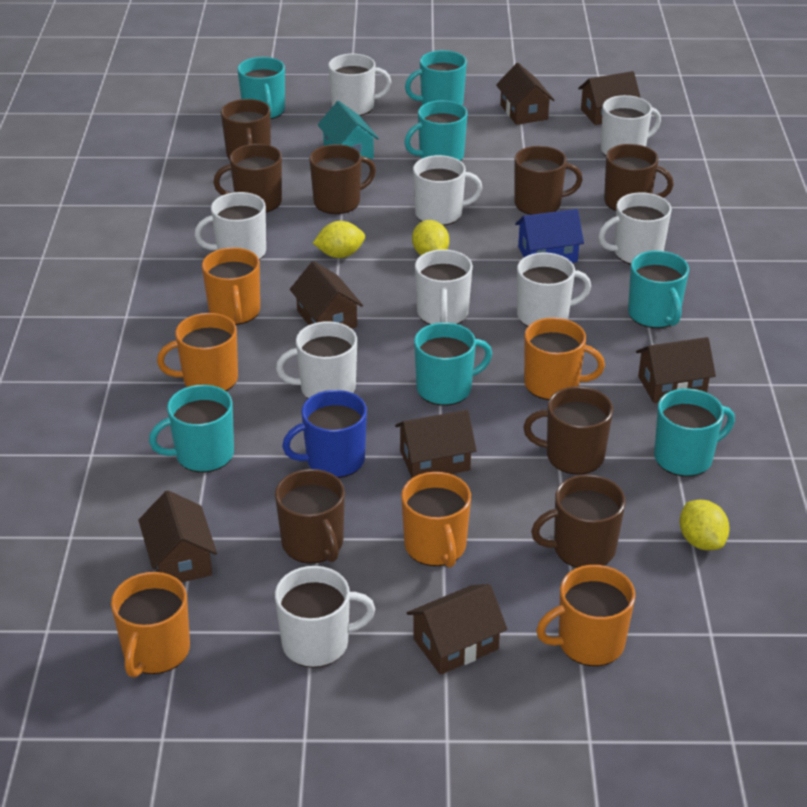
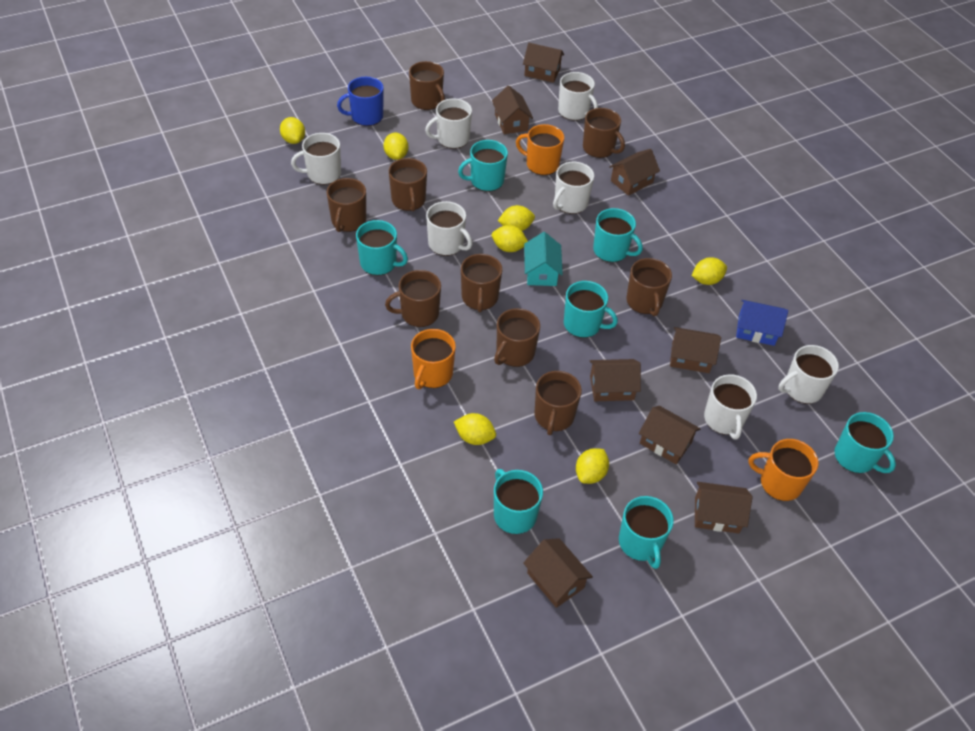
brown house: 7 -> 8
brown mug: 8 -> 9
orange mug: 6 -> 3
white mug: 9 -> 7
yellow lemon: 3 -> 7

